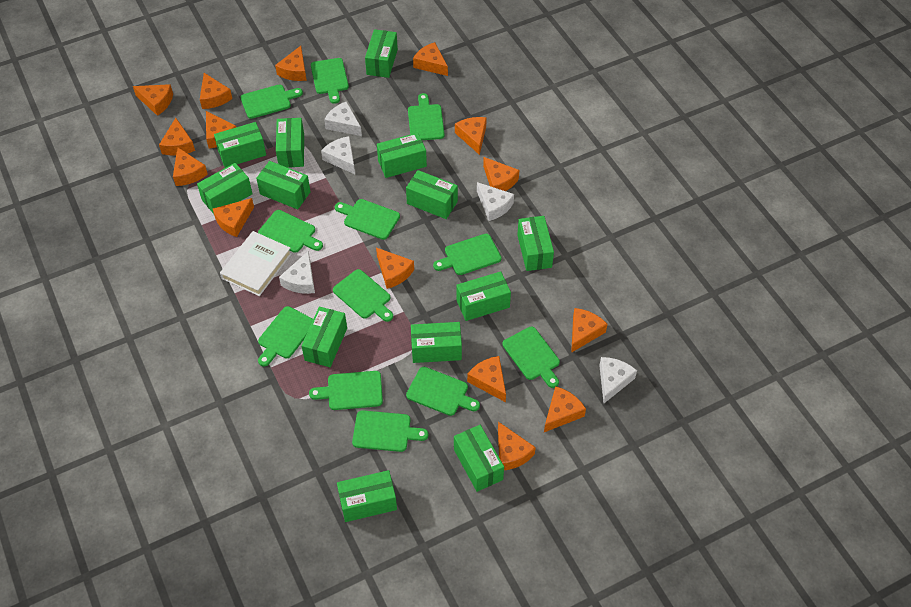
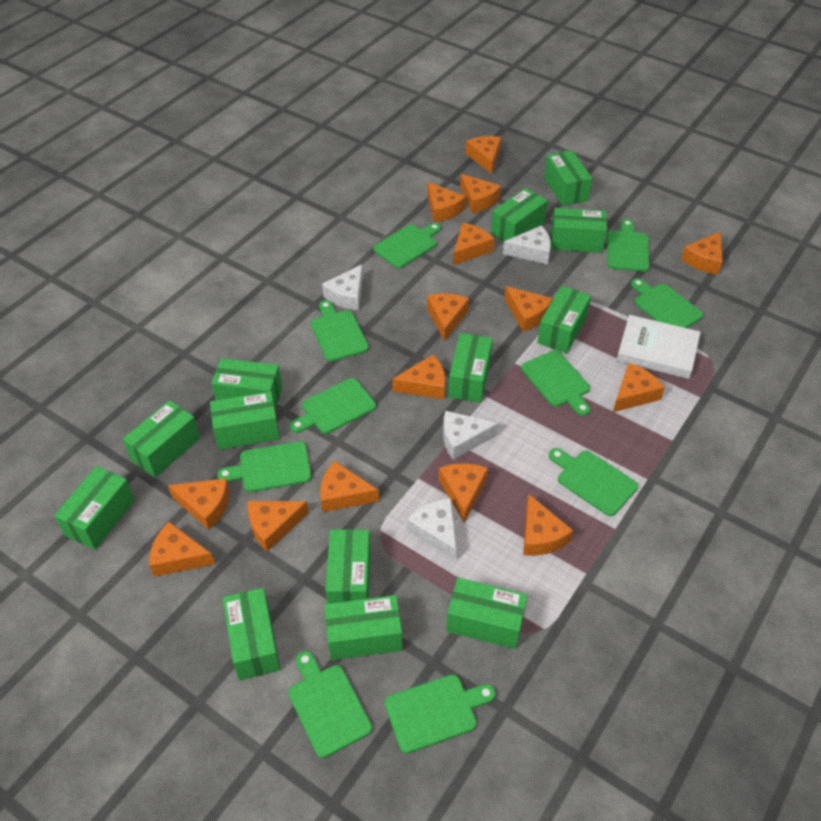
green cutting board: 12 -> 10
white cheese: 5 -> 4

